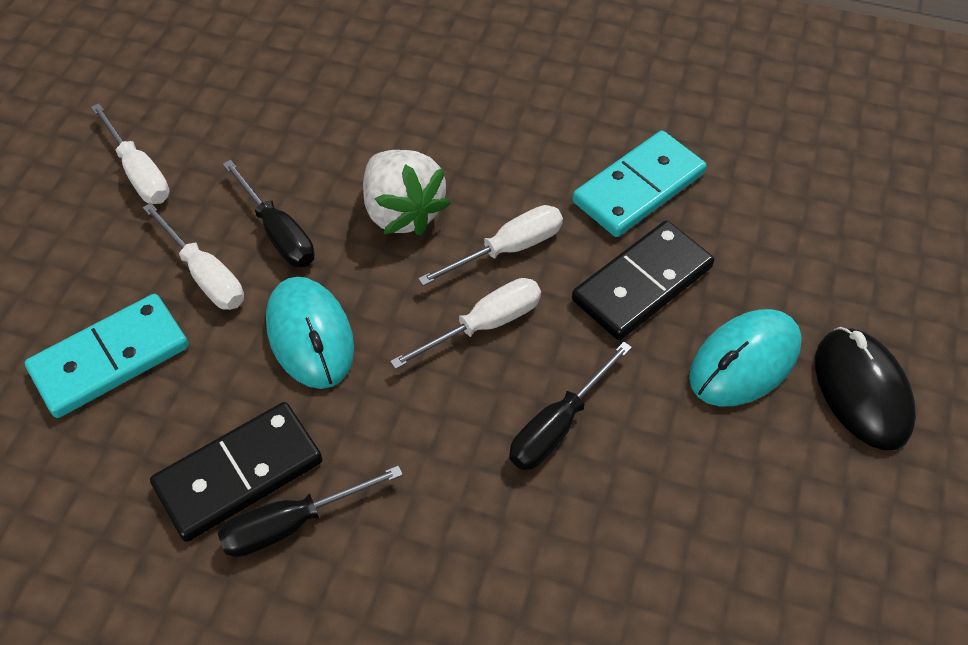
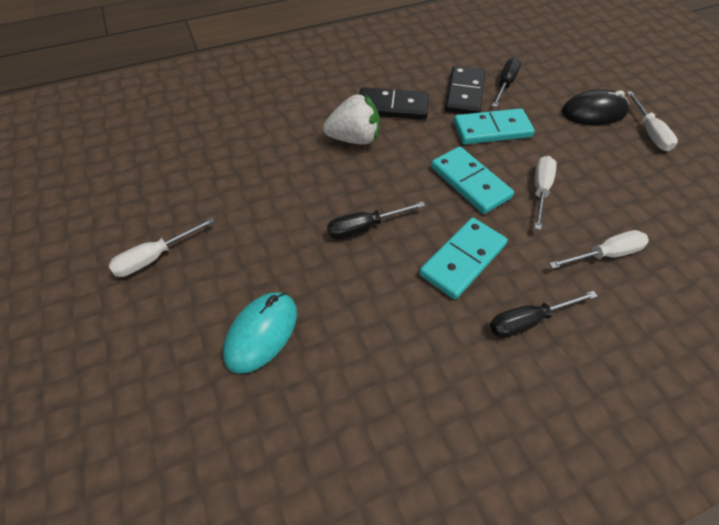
turquoise domino: 2 -> 3
turquoise mouse: 2 -> 1

